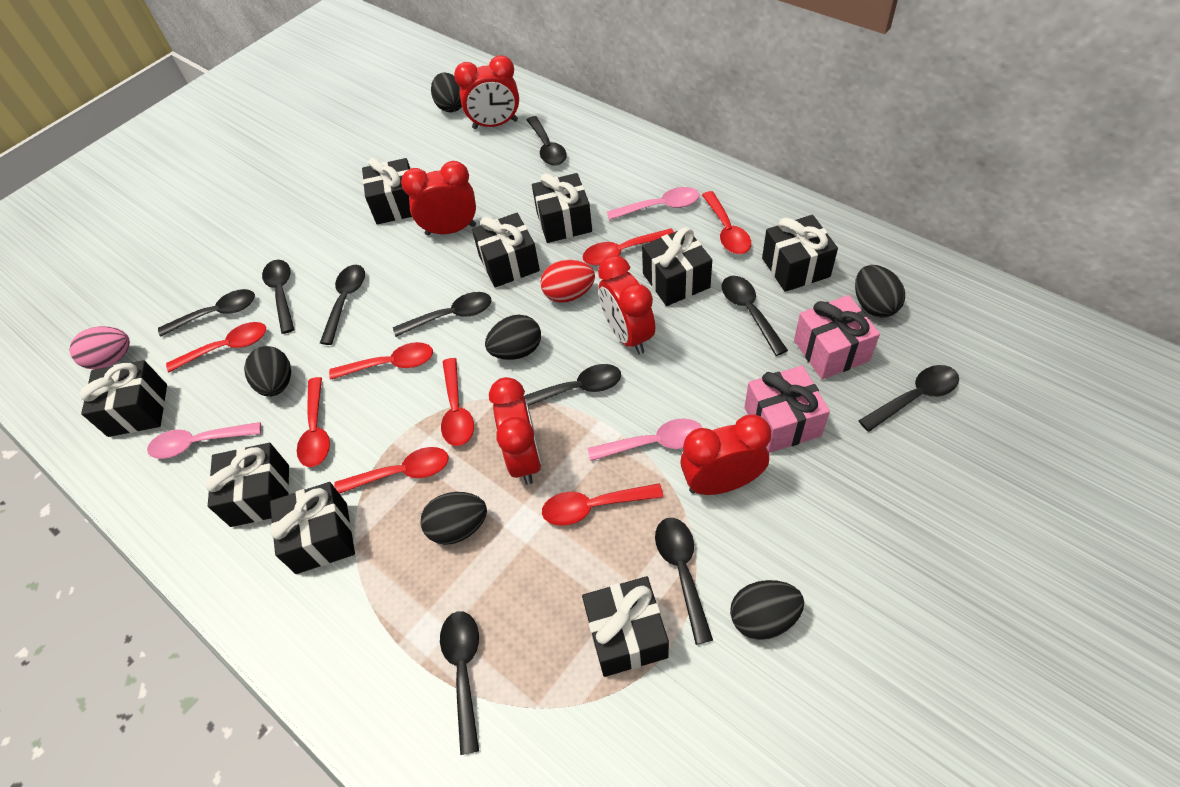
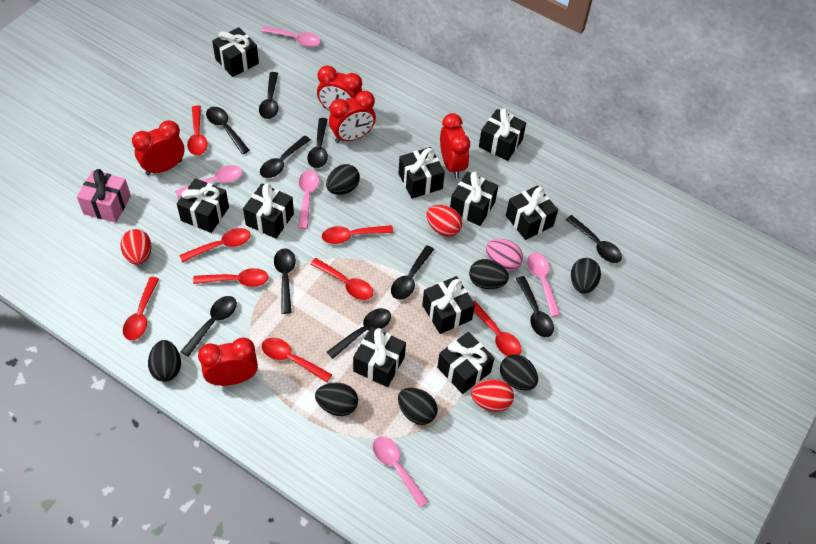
black egg: 6 -> 7
black gift: 9 -> 10
pink gift: 2 -> 1
pink spoon: 3 -> 5
red egg: 1 -> 3

